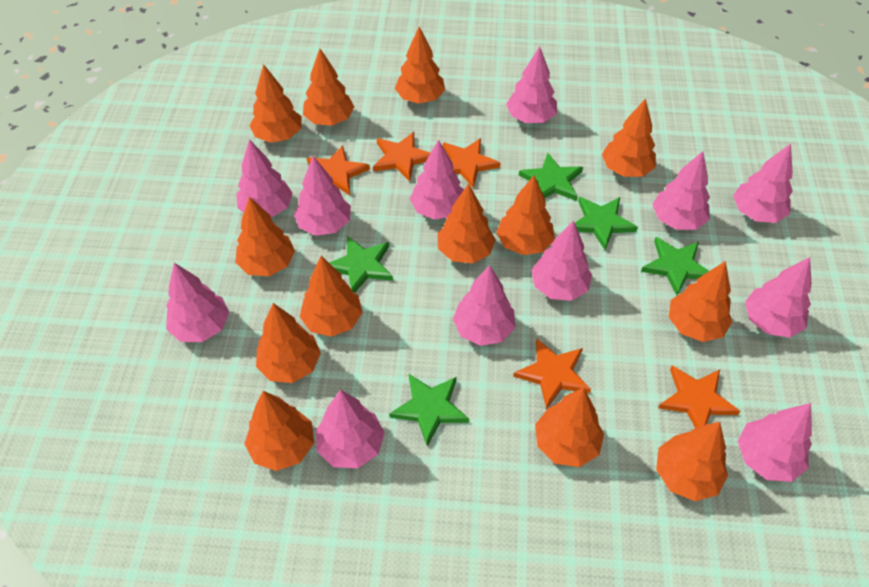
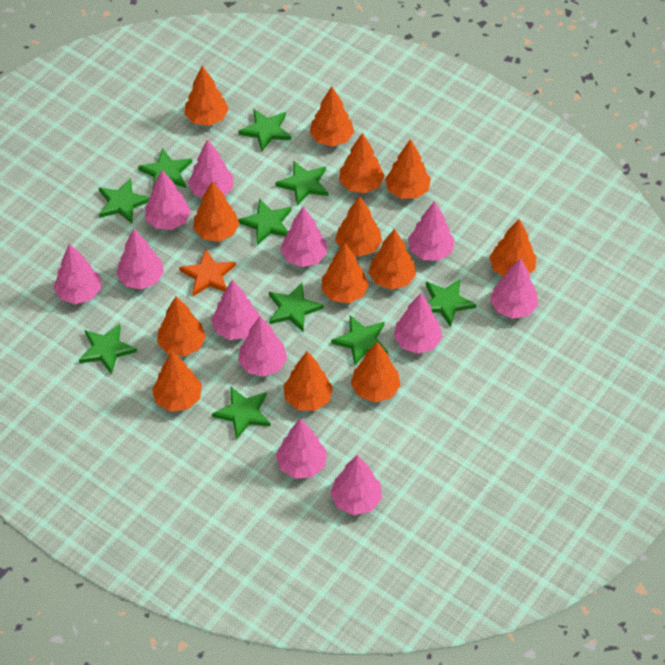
green star: 5 -> 10
orange star: 5 -> 1

